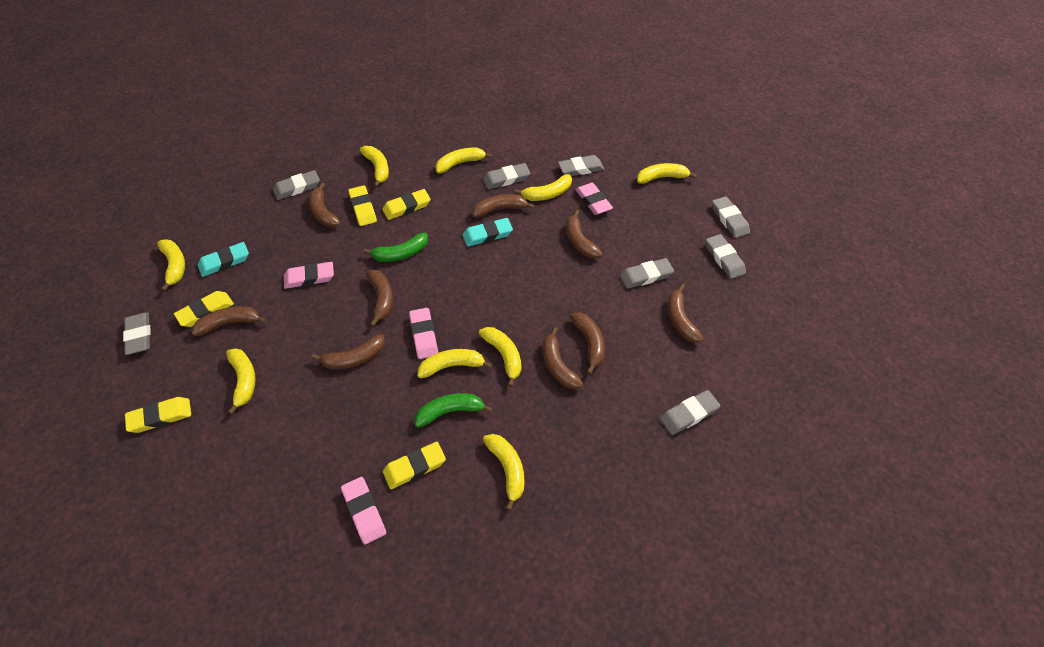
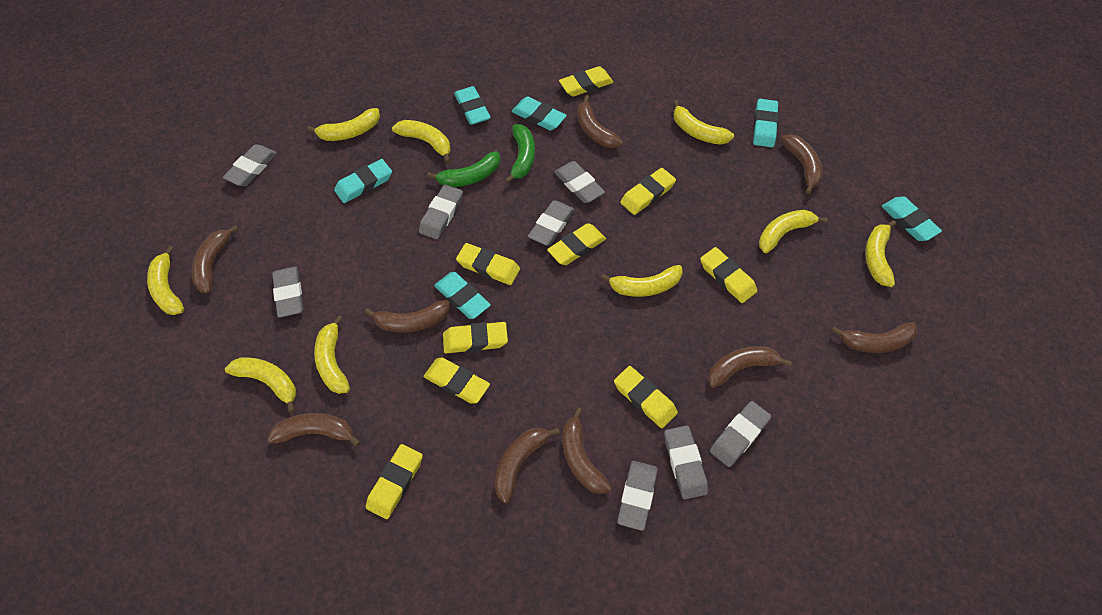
pink eraser: 4 -> 0
turquoise eraser: 2 -> 6
yellow eraser: 5 -> 9

